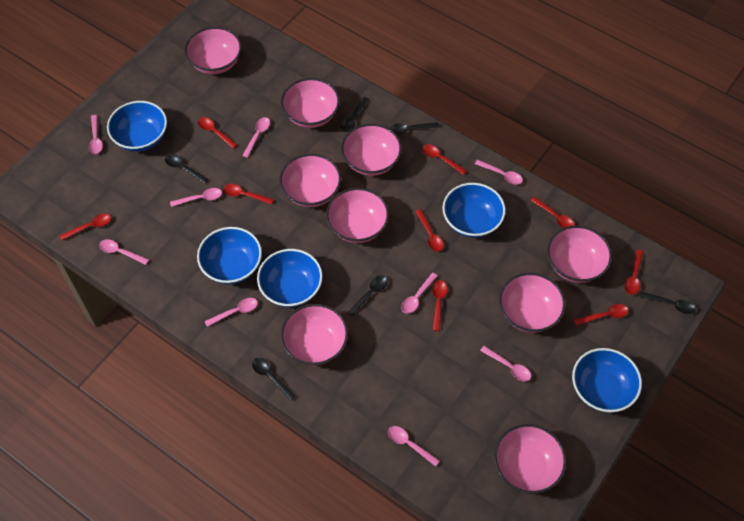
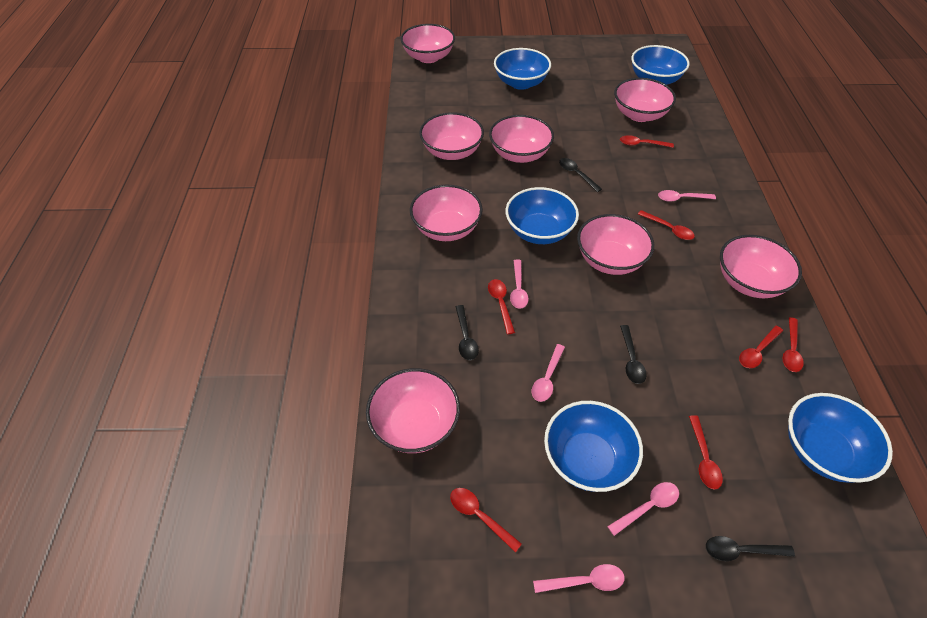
black spoon: 6 -> 4
pink bowl: 9 -> 8
pink spoon: 9 -> 5
red spoon: 9 -> 7

